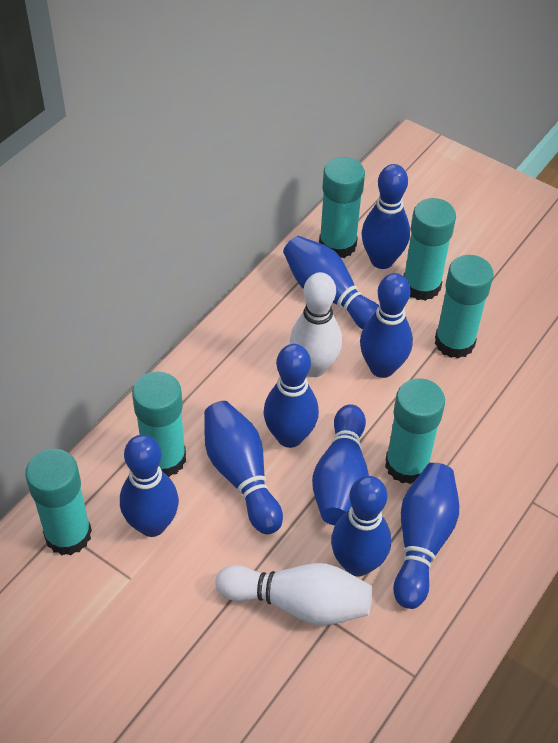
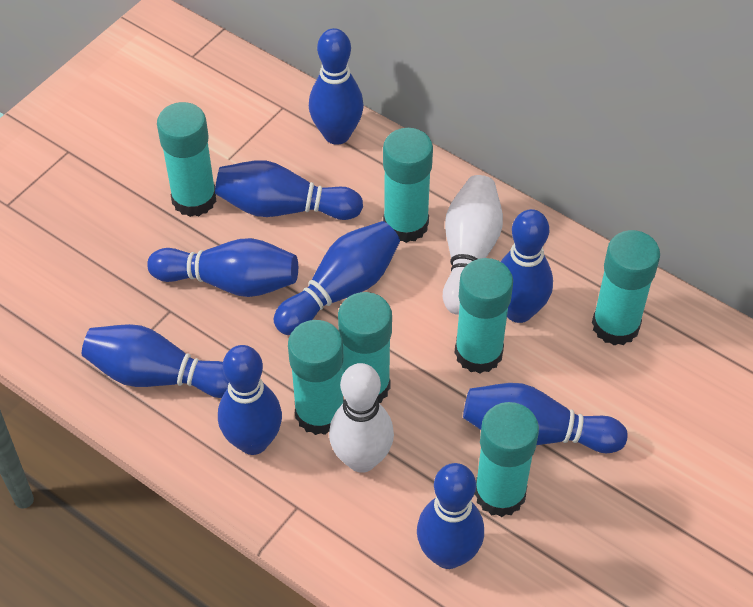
turquoise glue stick: 6 -> 7

